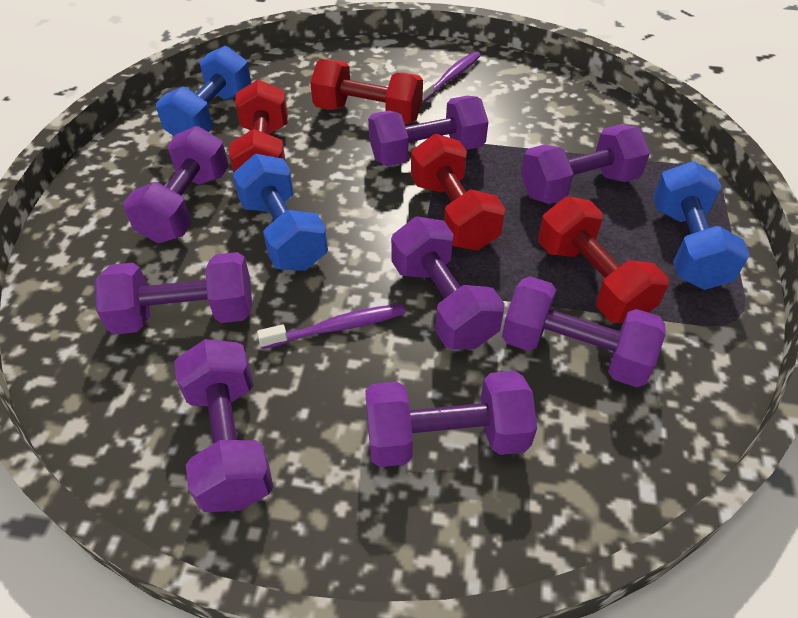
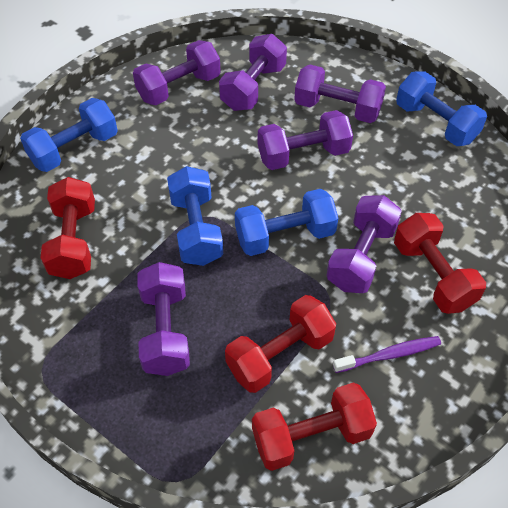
blue dumbbell: 3 -> 4
purple dumbbell: 8 -> 6
purple toothbrush: 2 -> 1

